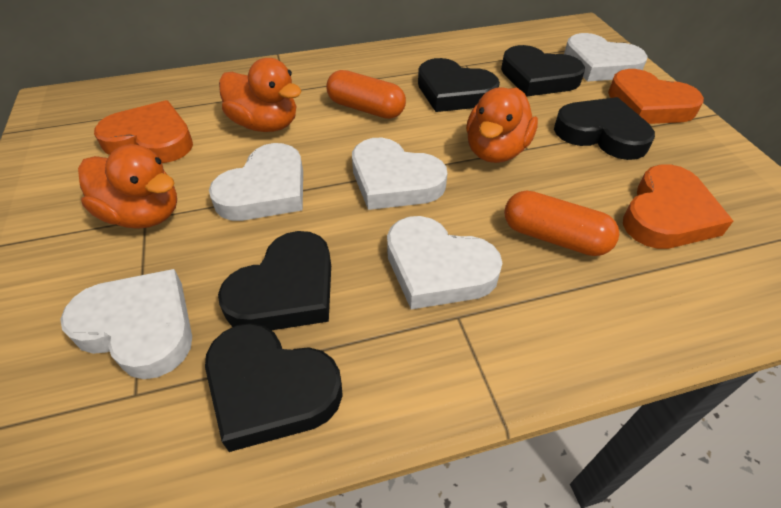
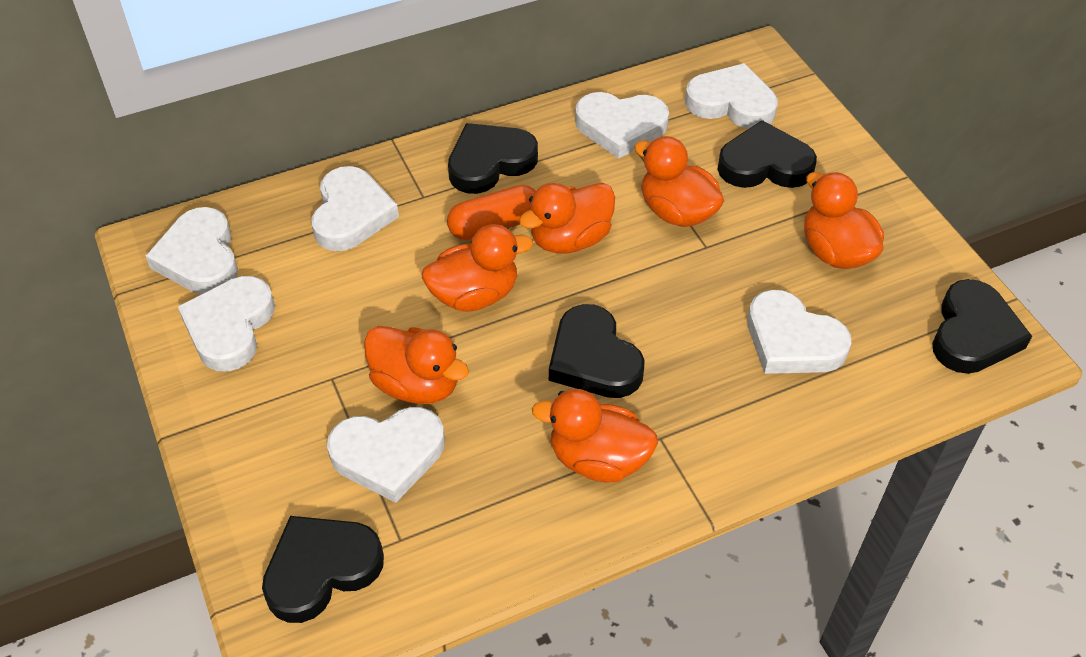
orange capsule: 2 -> 1
orange duck: 3 -> 6
orange heart: 3 -> 0
white heart: 5 -> 7

